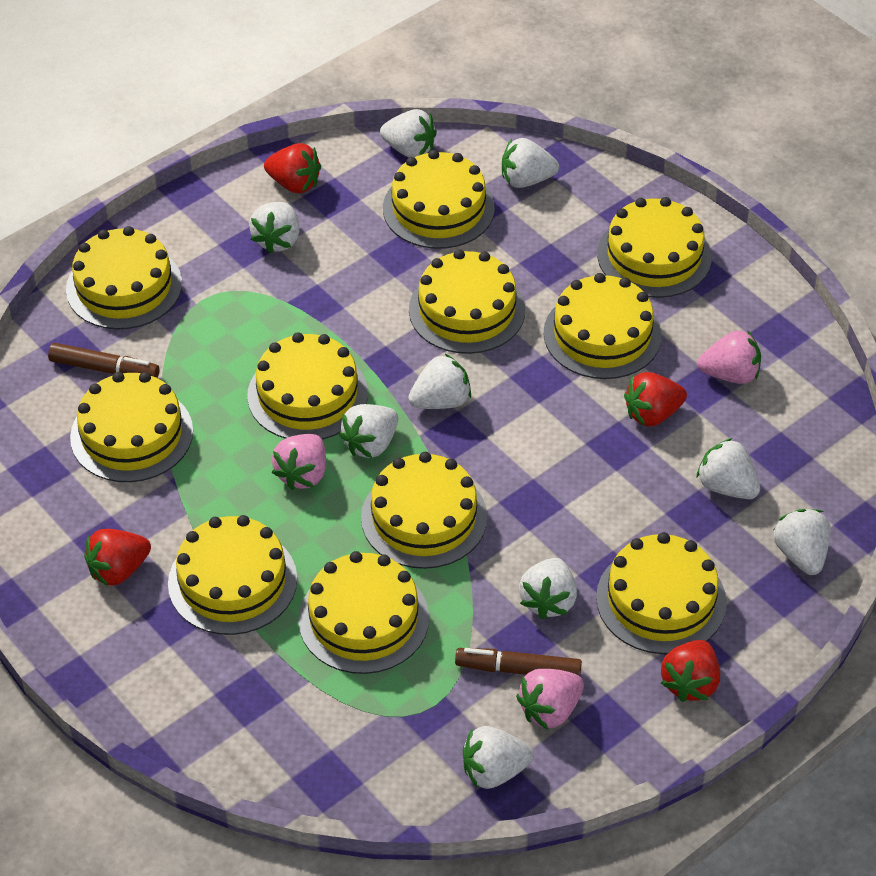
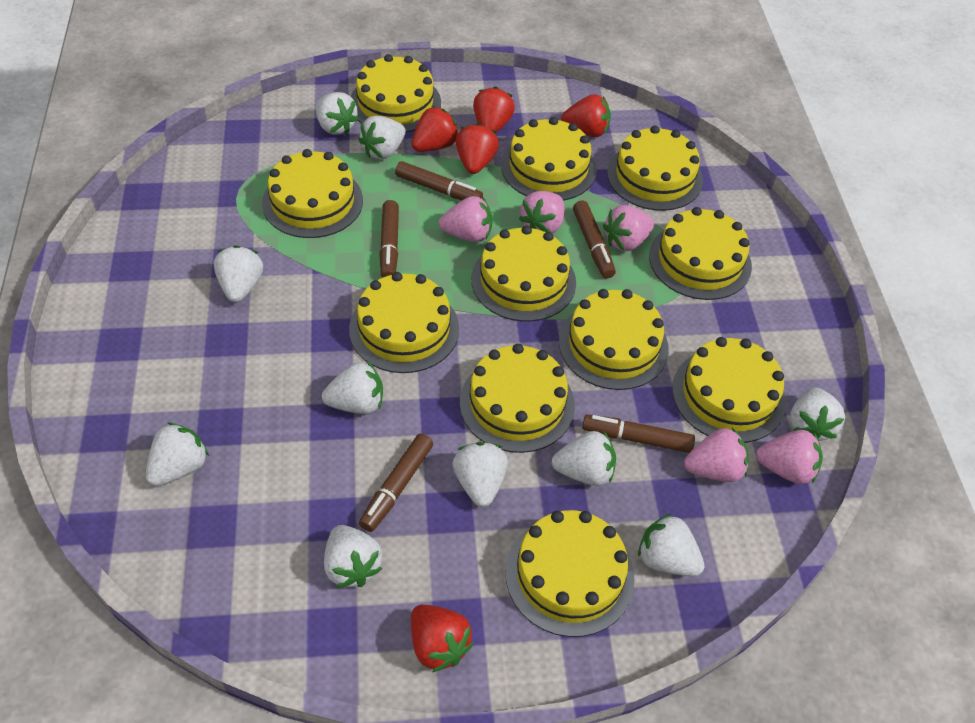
brown marker: 2 -> 5
pink strawberry: 3 -> 5
red strawberry: 4 -> 5
white strawberry: 9 -> 10

